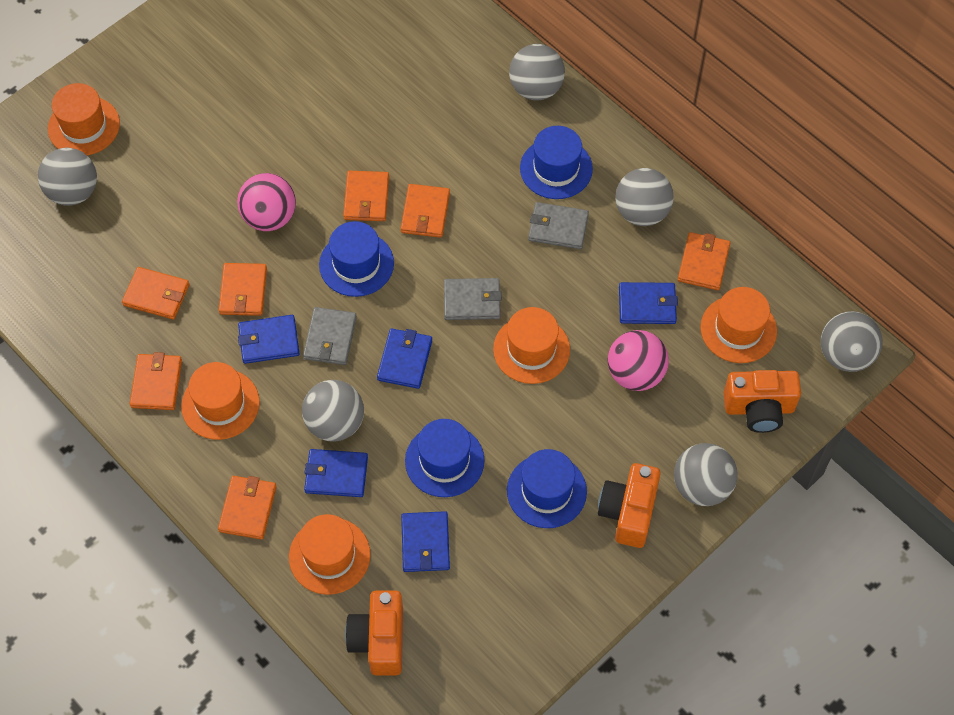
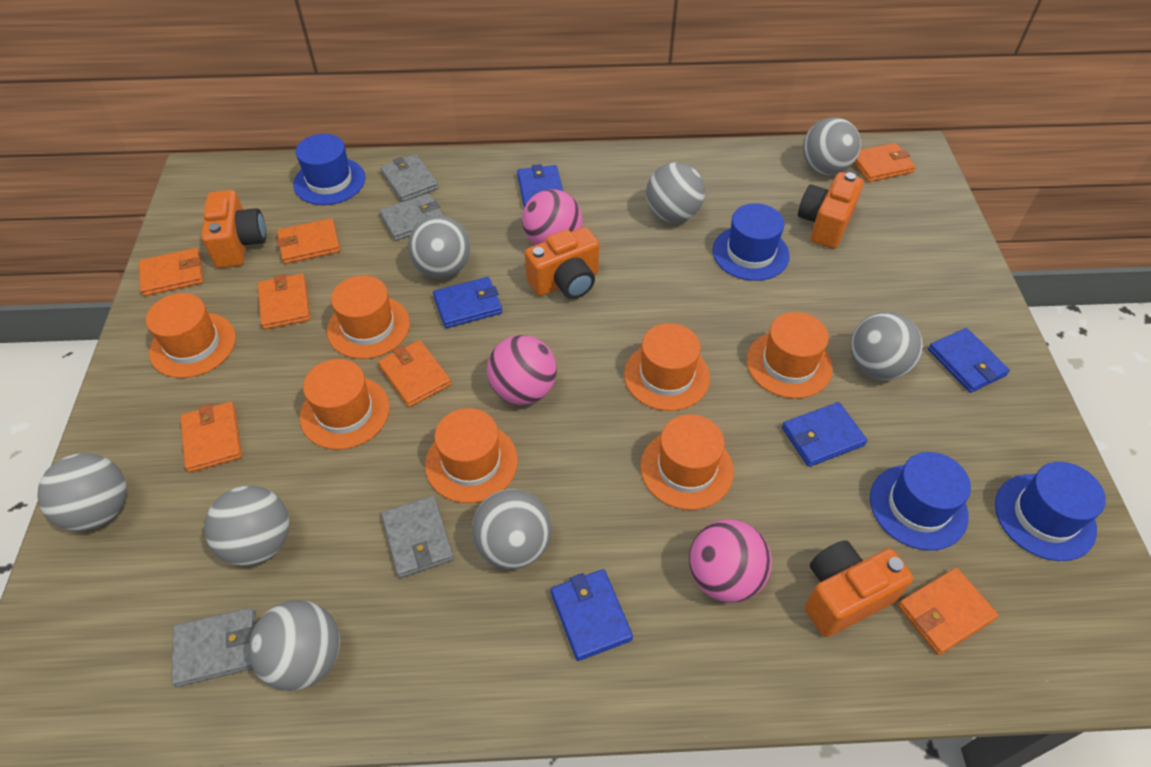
grey ball: 6 -> 8
grey wallet: 3 -> 4
orange camera: 3 -> 4
orange hat: 5 -> 7
pink ball: 2 -> 3

